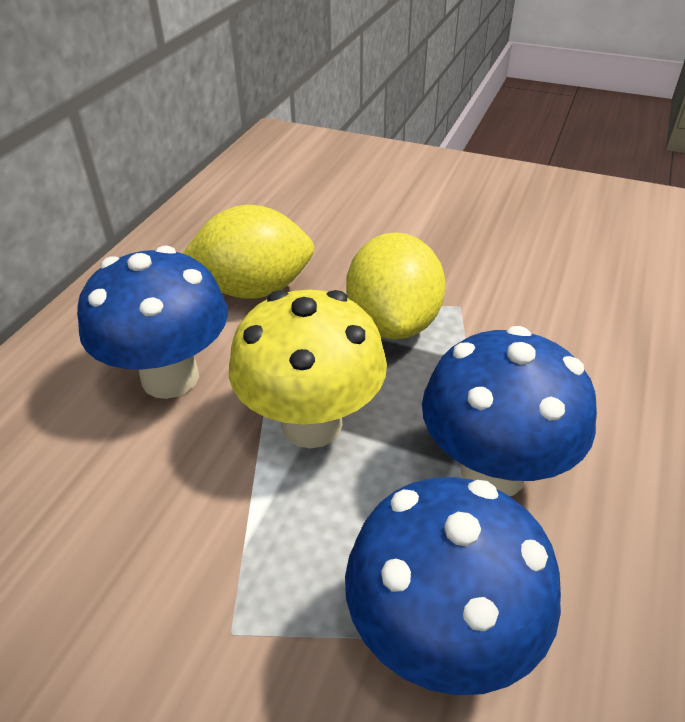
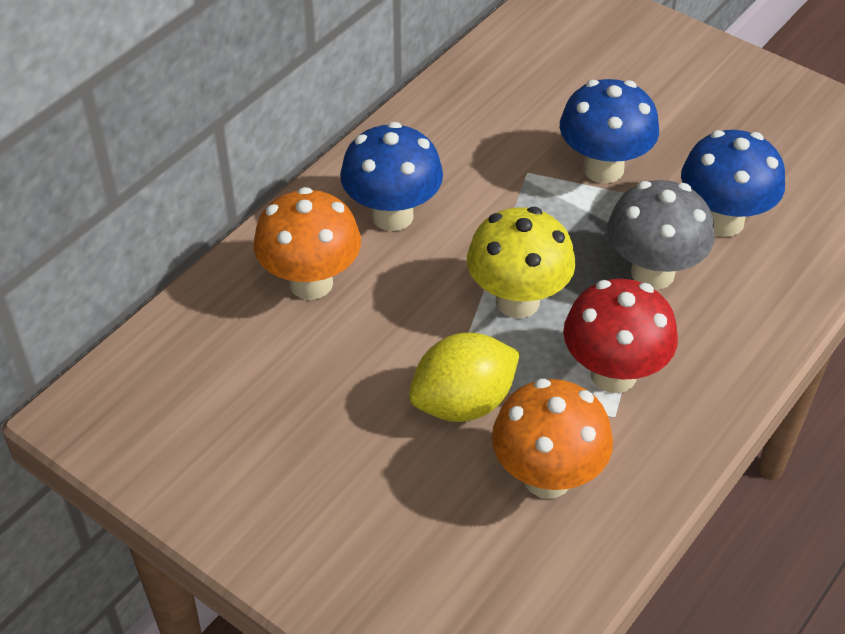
grey mushroom: 0 -> 1
orange mushroom: 0 -> 2
red mushroom: 0 -> 1
yellow lemon: 2 -> 1

